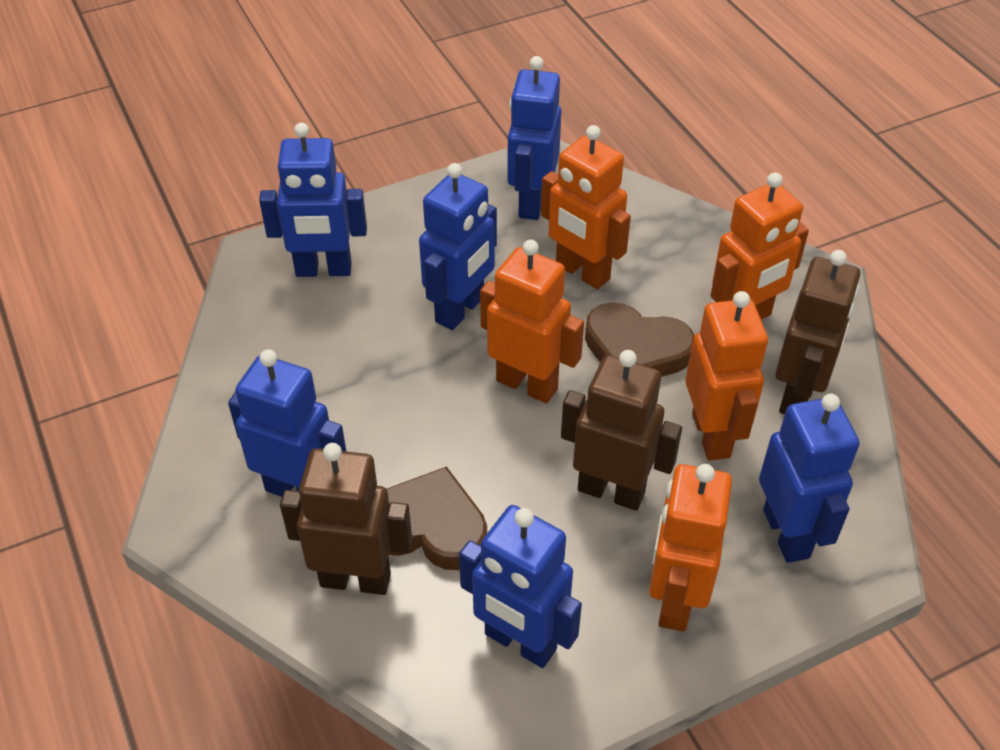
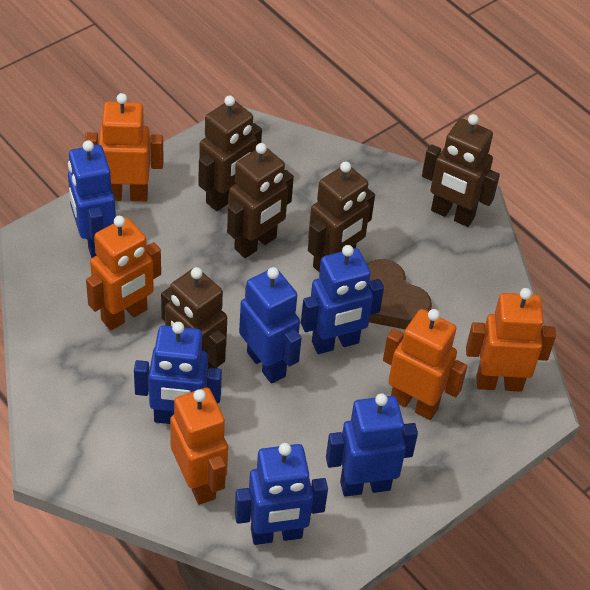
brown heart: 2 -> 1
brown robot: 3 -> 5

